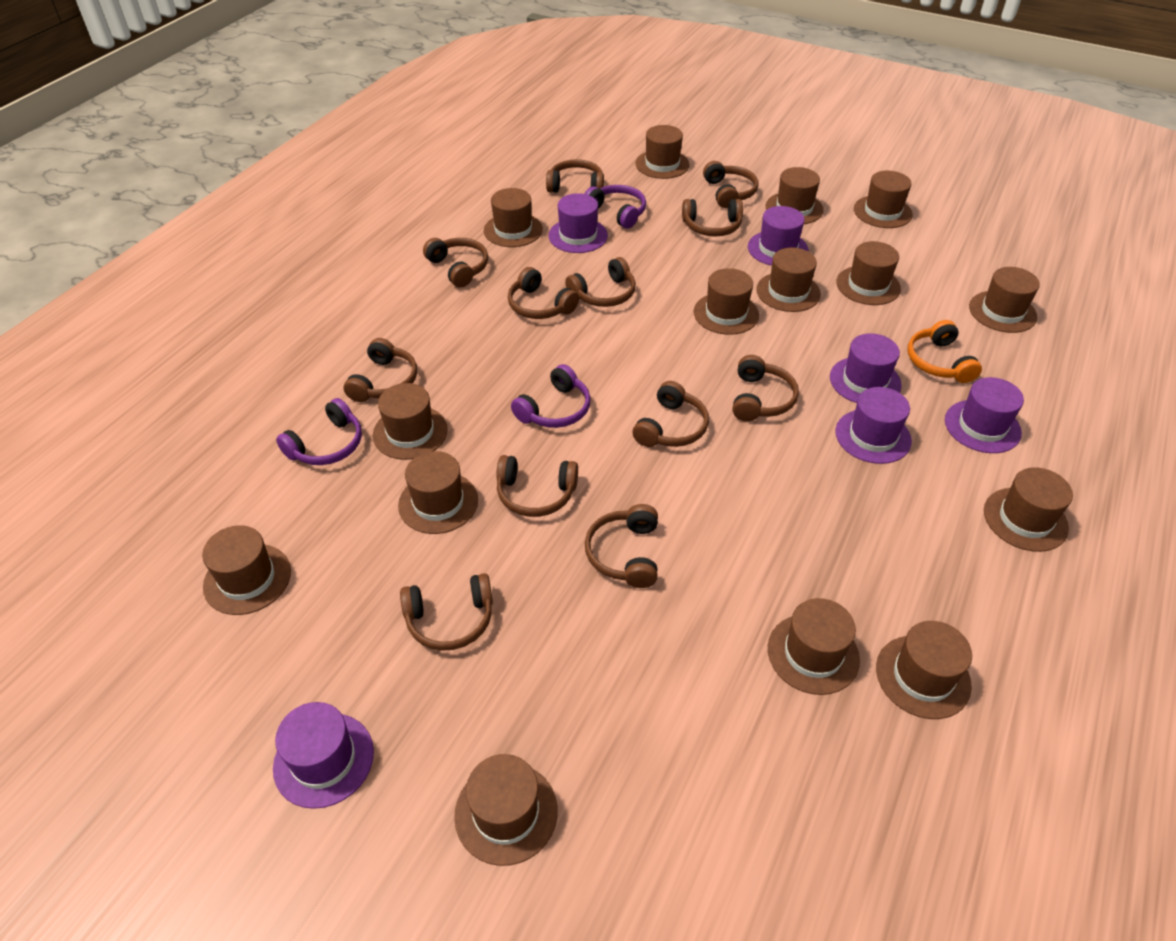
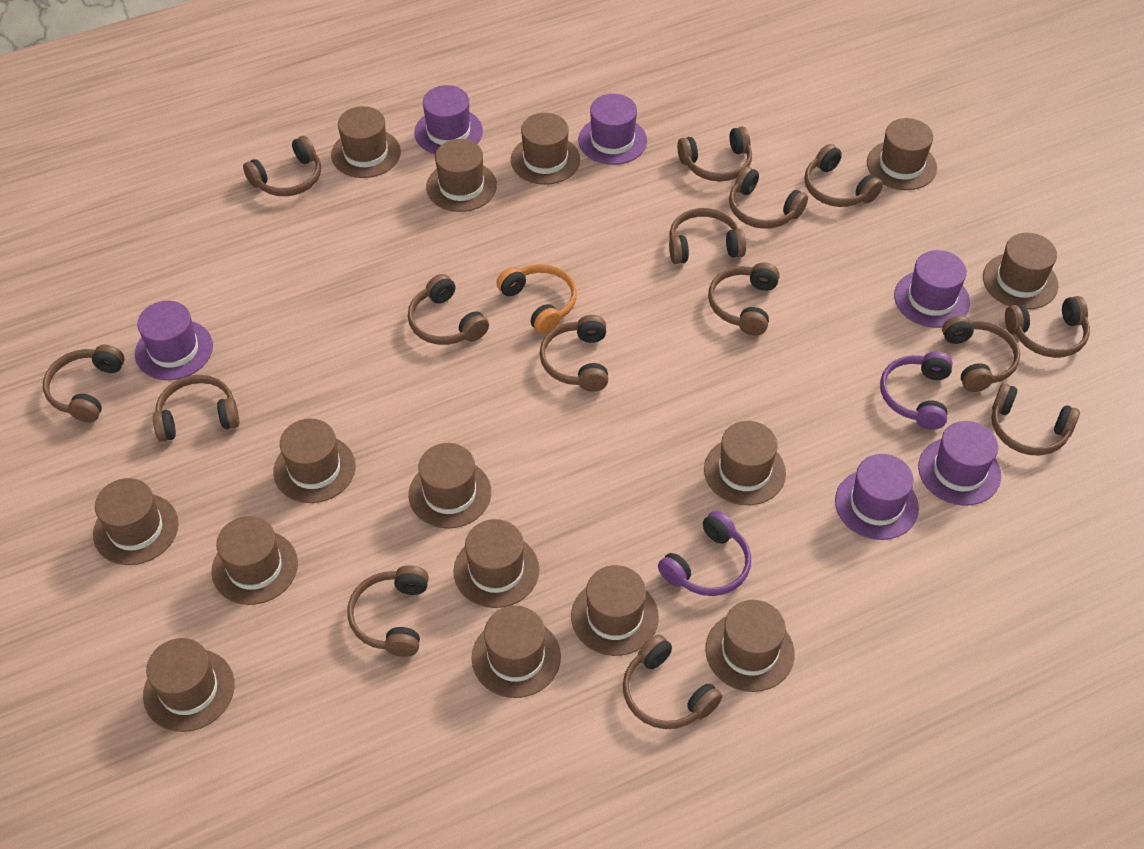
brown headphones: 12 -> 15
purple headphones: 3 -> 2

